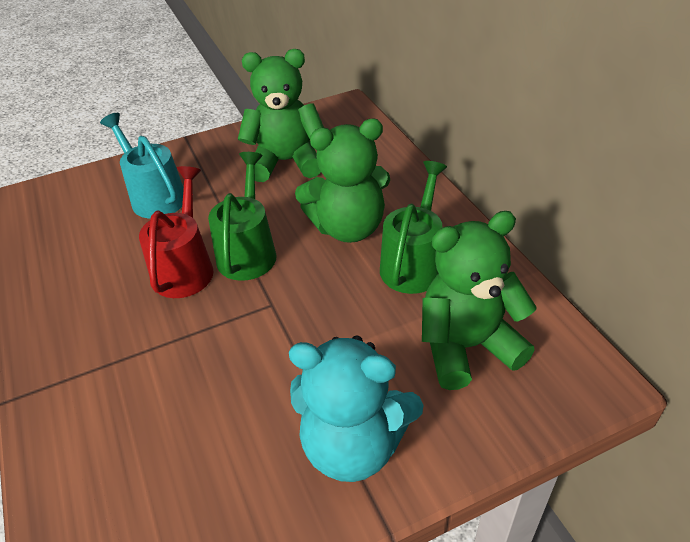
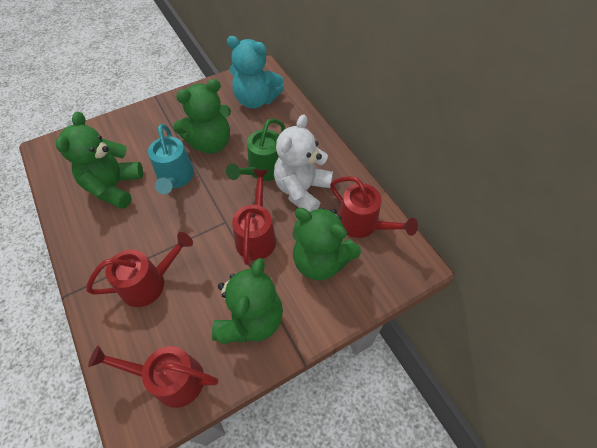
green teddy bear: 3 -> 4
green watering can: 2 -> 1
red watering can: 1 -> 4
white teddy bear: 0 -> 1

